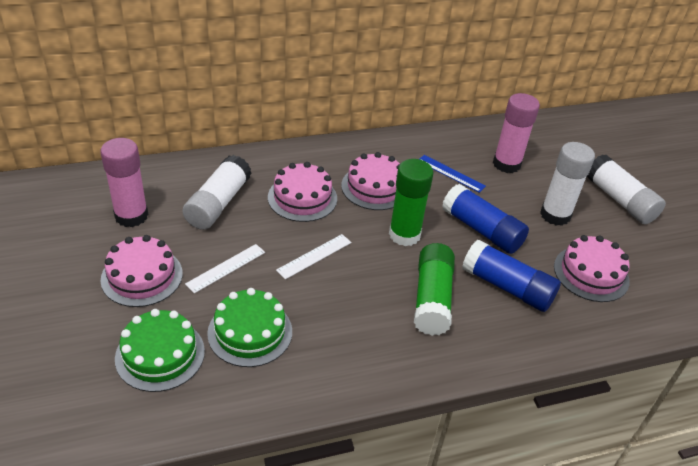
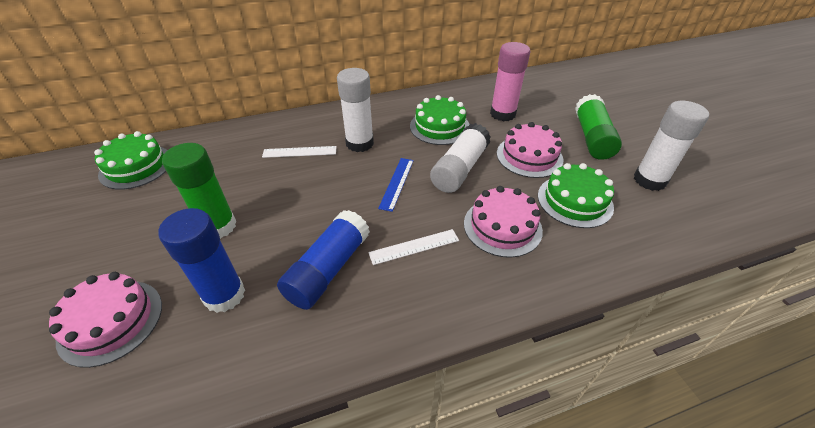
green cake: 2 -> 3
pink cake: 4 -> 3
pink glue stick: 2 -> 1

